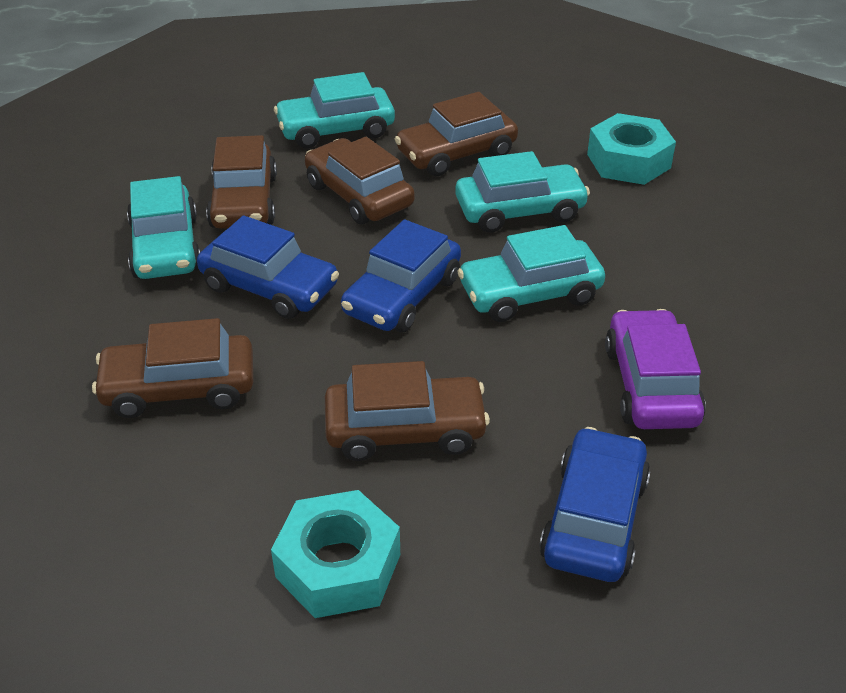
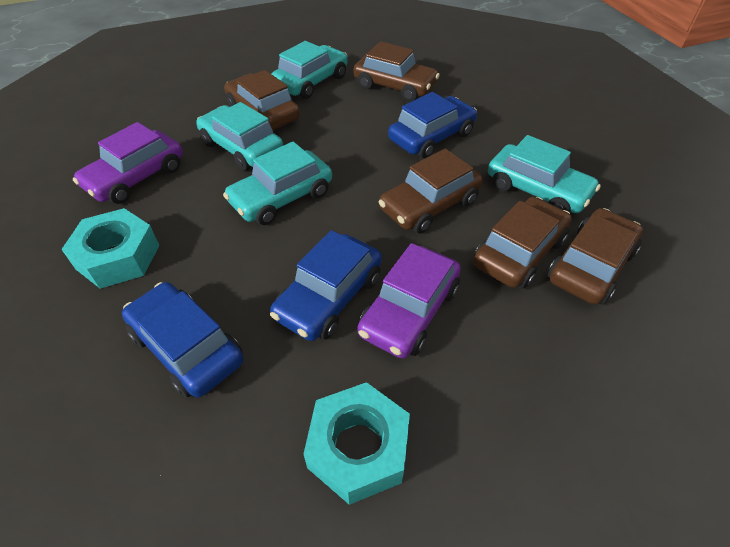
purple car: 1 -> 2

